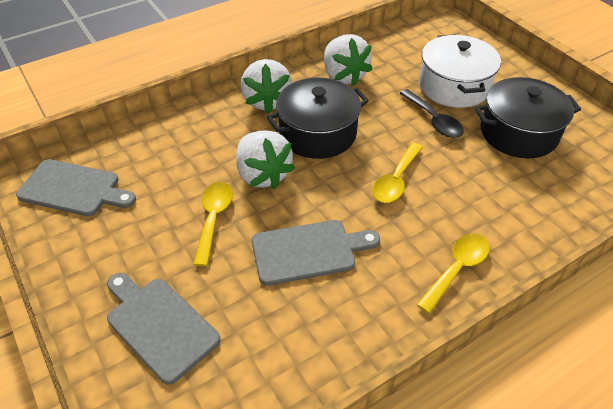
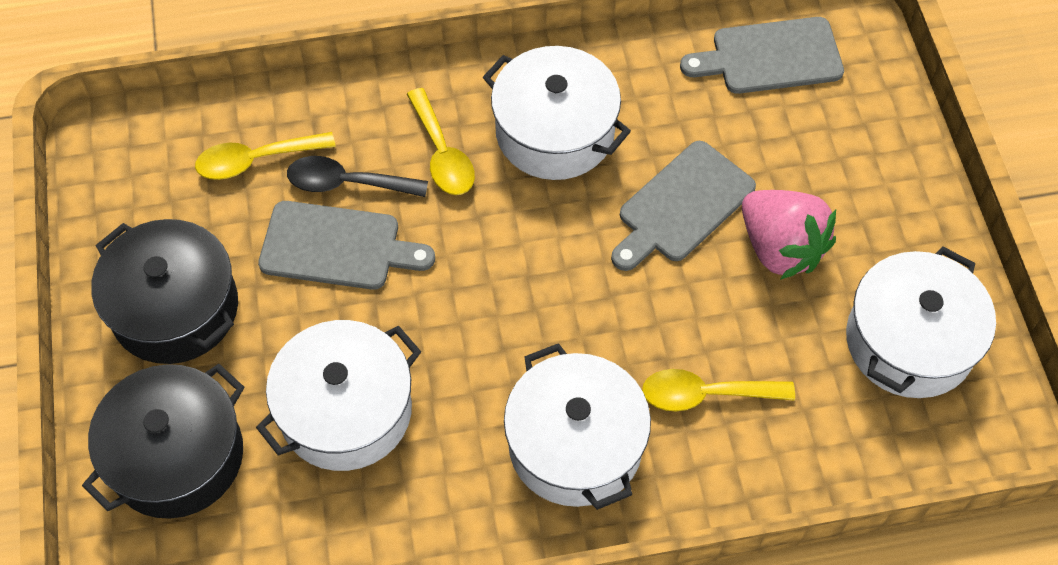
pink strawberry: 0 -> 1
white pot: 1 -> 4
white strawberry: 3 -> 0

